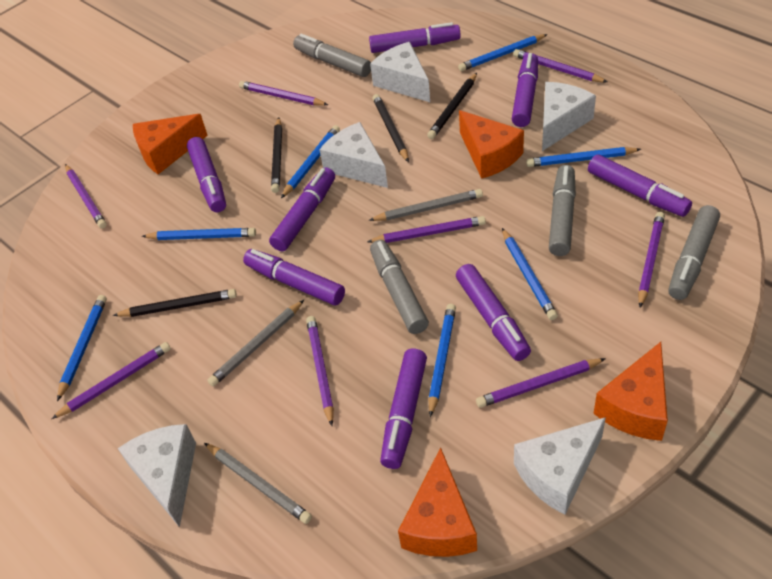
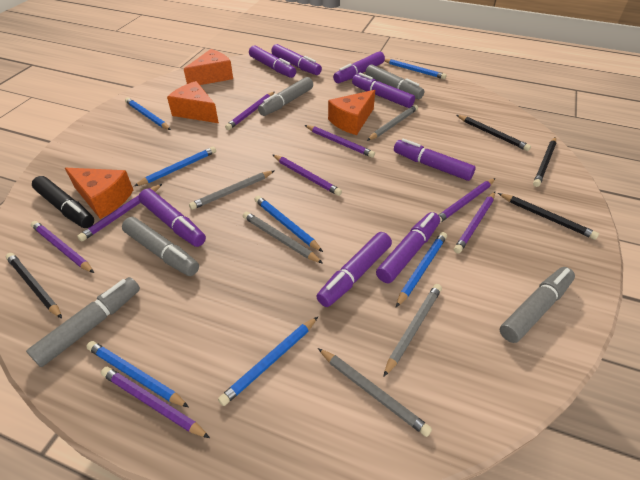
black marker: 0 -> 1
grey marker: 4 -> 5
grey pencil: 3 -> 5
white cheese: 5 -> 0

